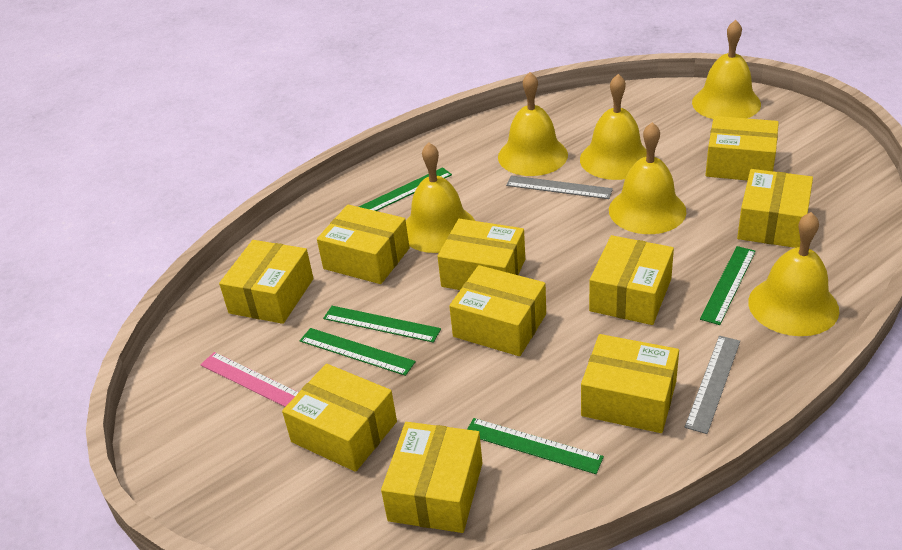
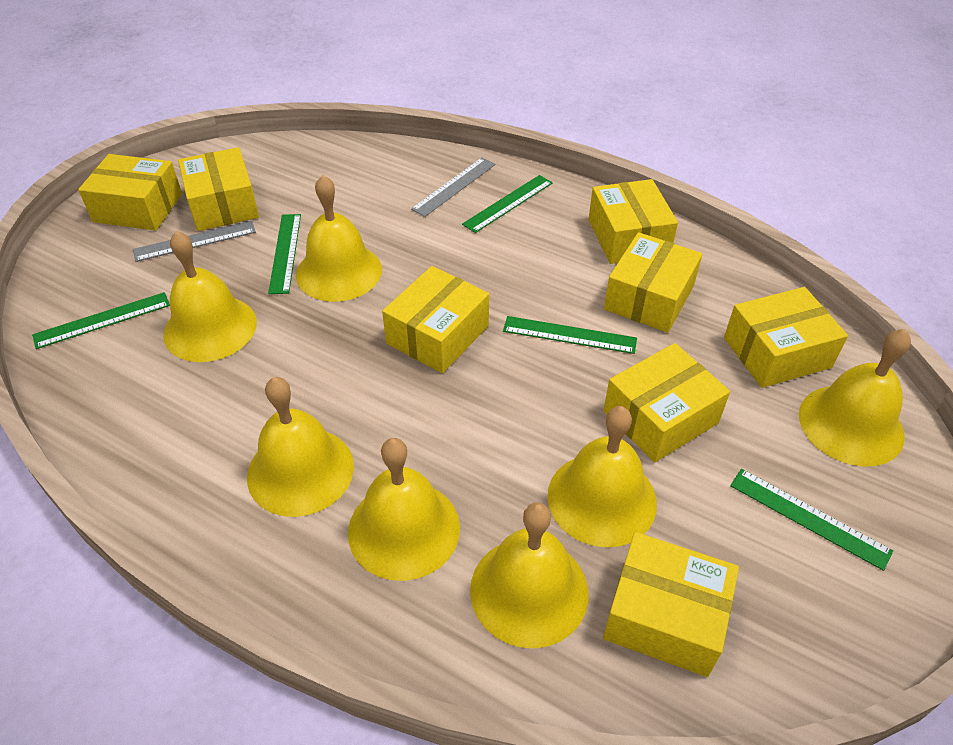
pink ruler: 1 -> 0
yellow bell: 6 -> 7
yellow box: 10 -> 8

